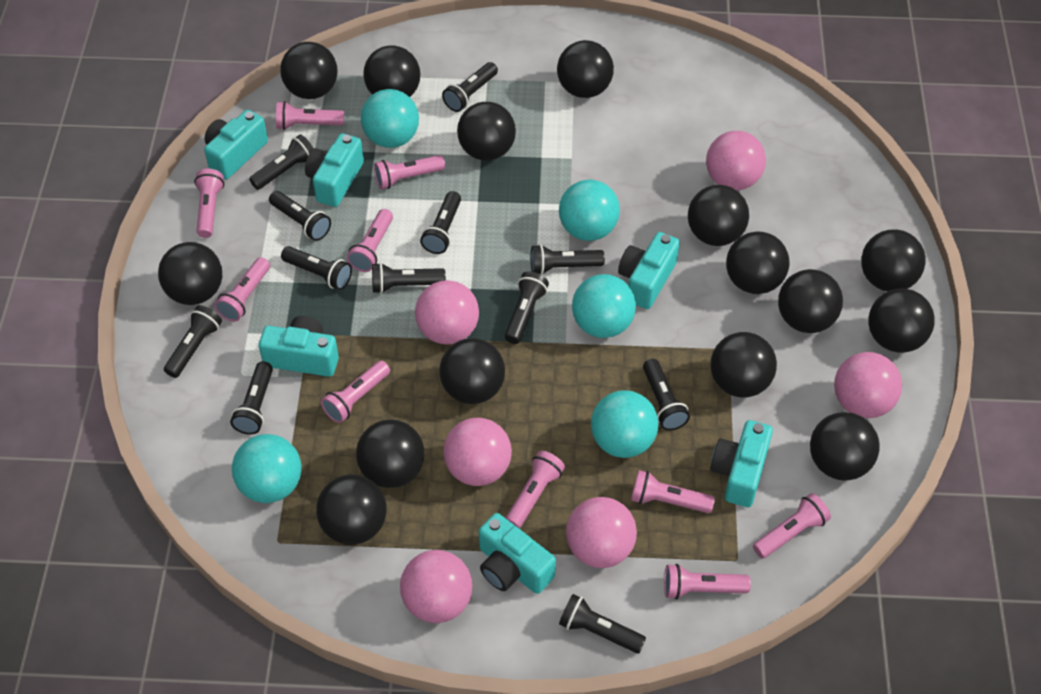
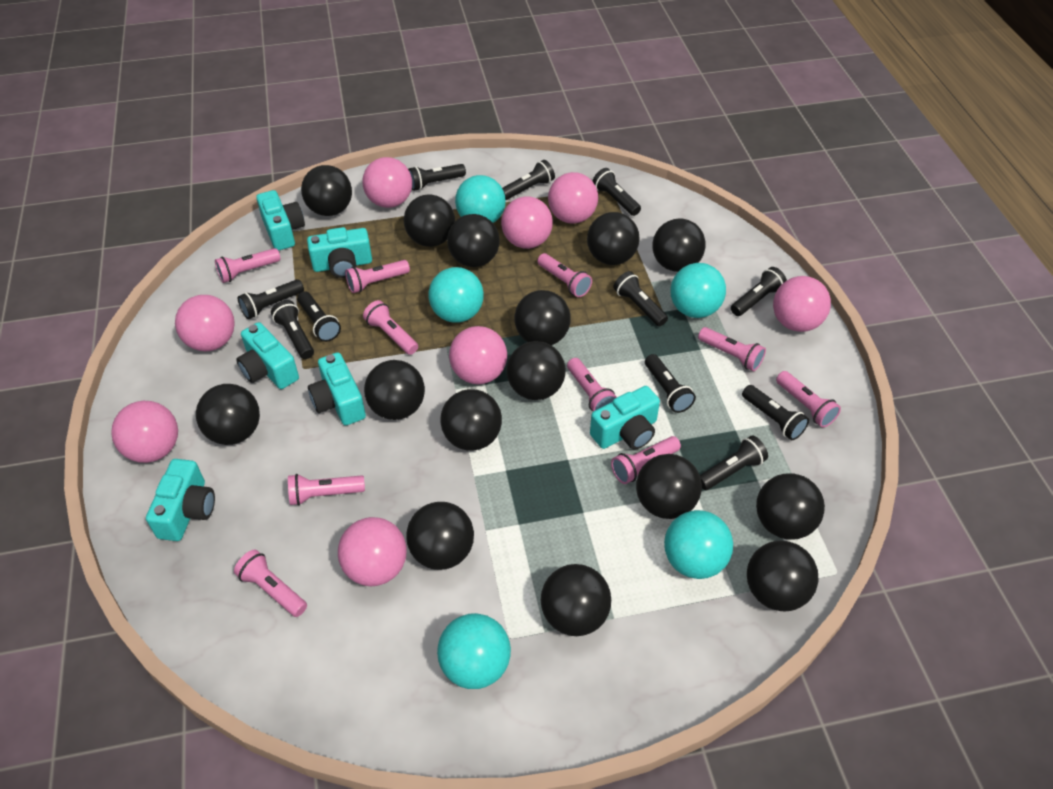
black flashlight: 12 -> 11
pink ball: 6 -> 8

